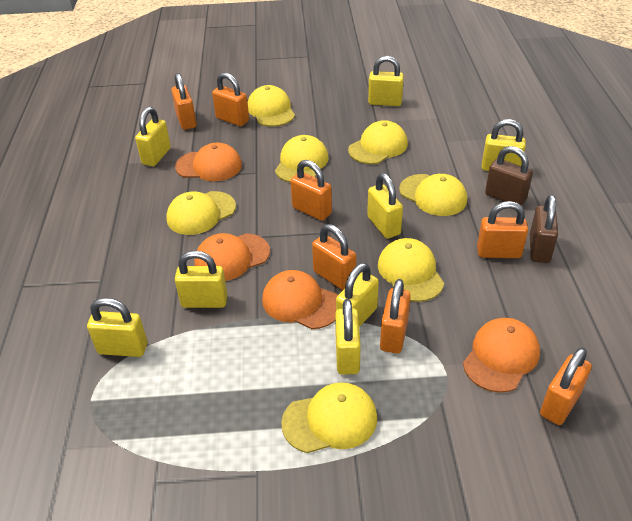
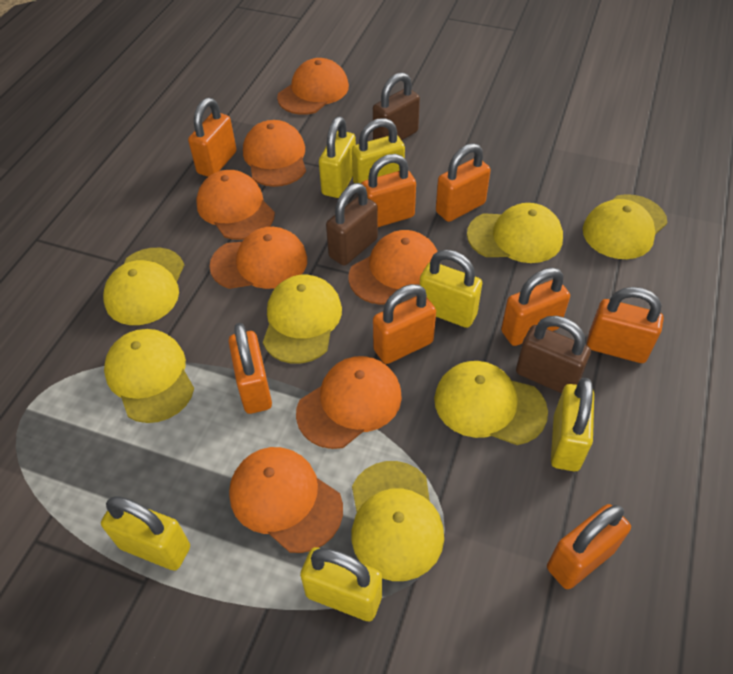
brown padlock: 2 -> 3
orange cap: 4 -> 7
orange padlock: 7 -> 8
yellow padlock: 8 -> 6

